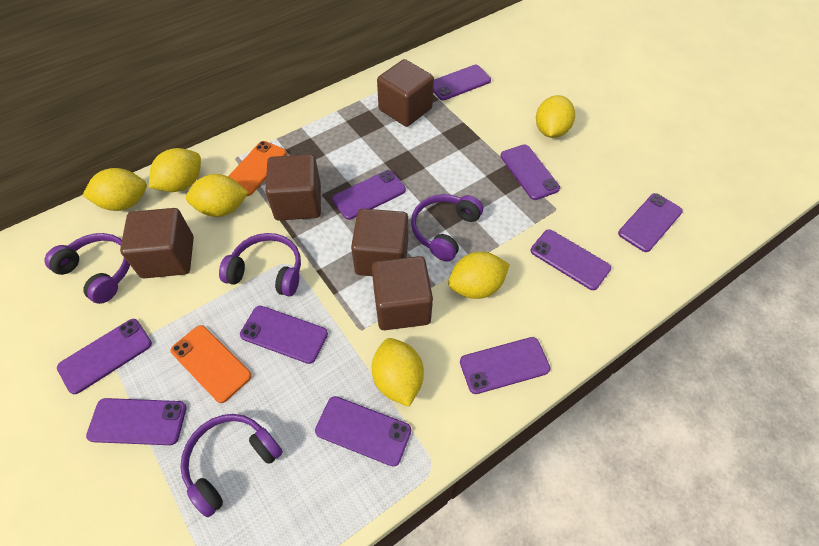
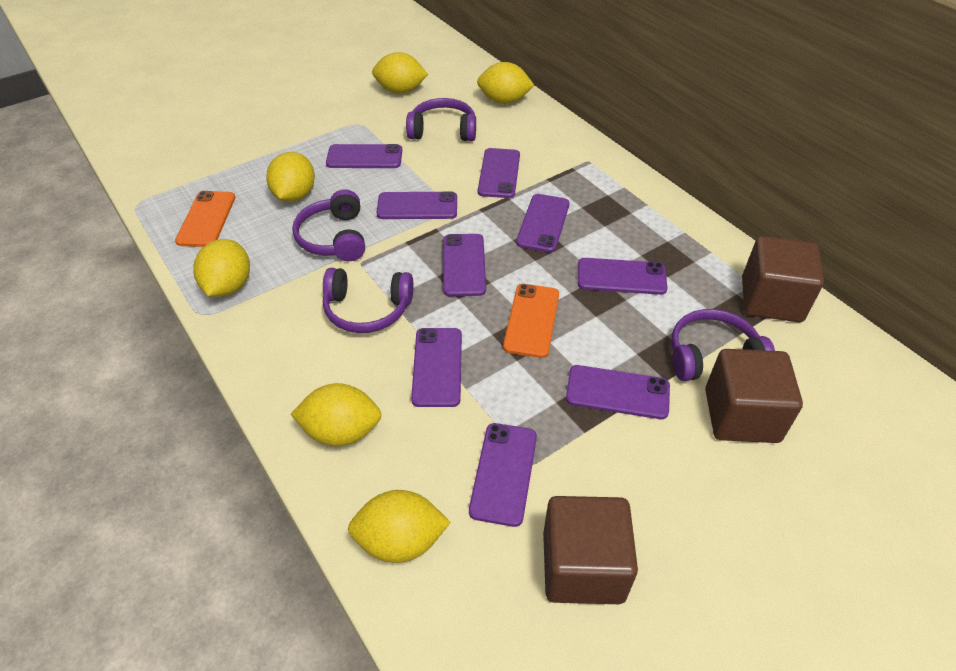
brown cube: 5 -> 3
purple phone: 10 -> 9

